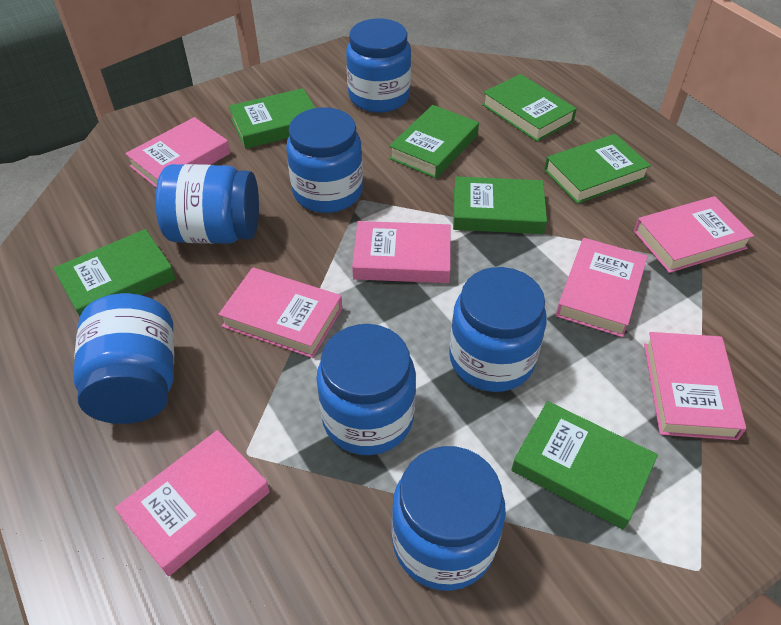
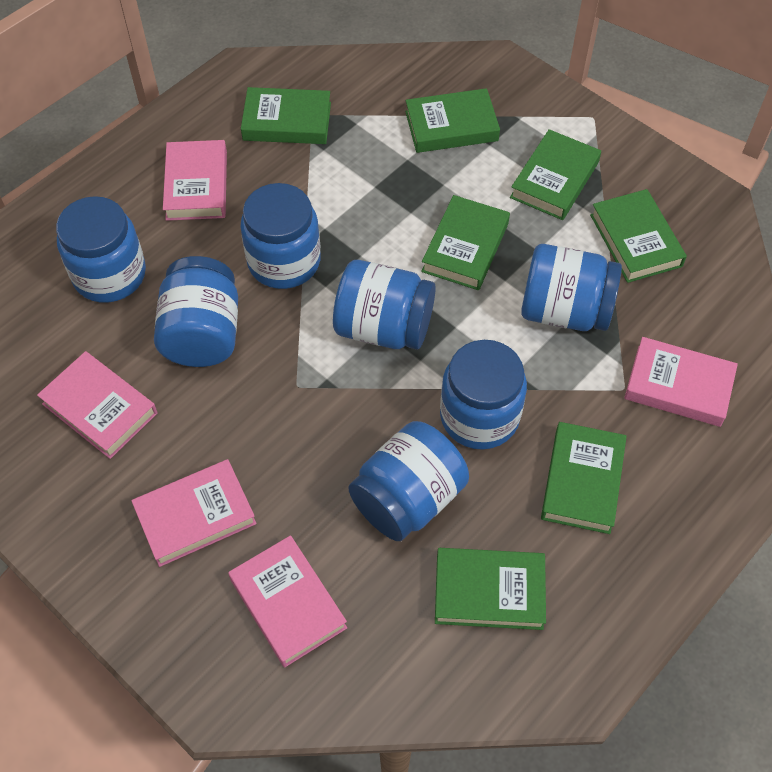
pink book: 7 -> 5

